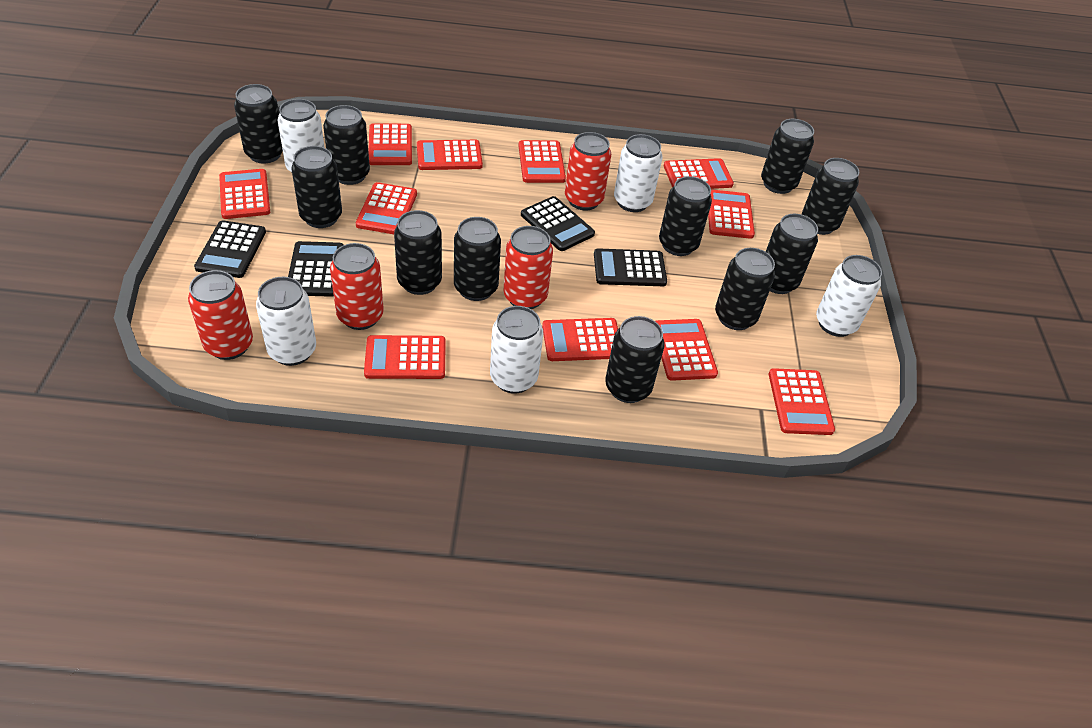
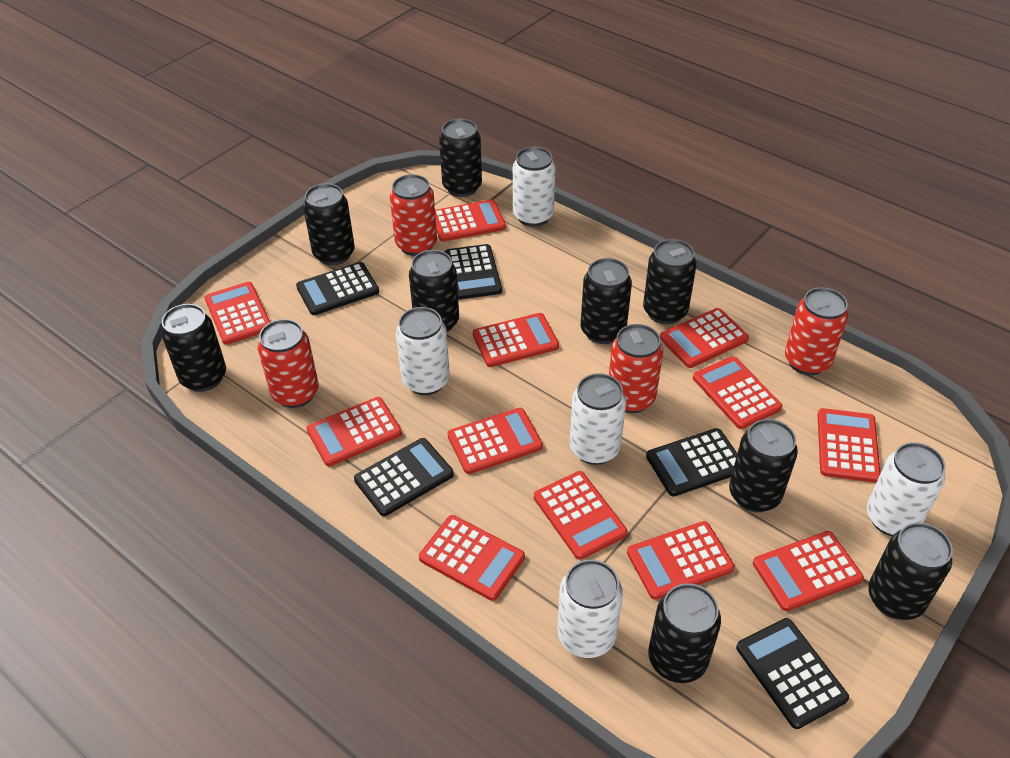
black calculator: 4 -> 5
black can: 11 -> 9
red calculator: 11 -> 12

